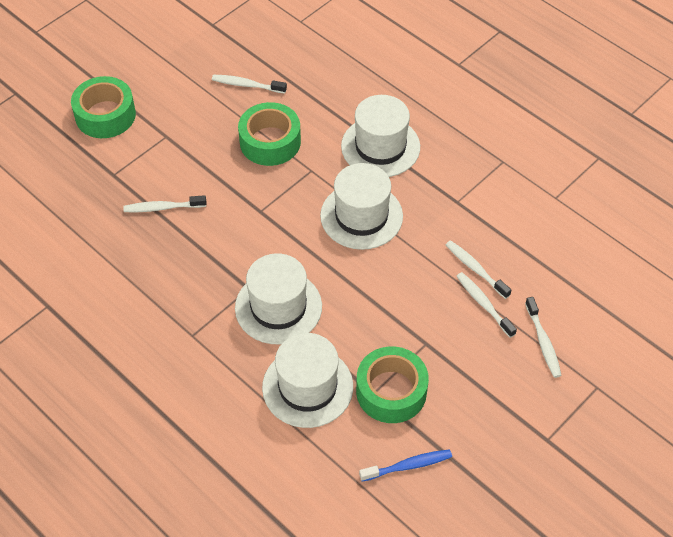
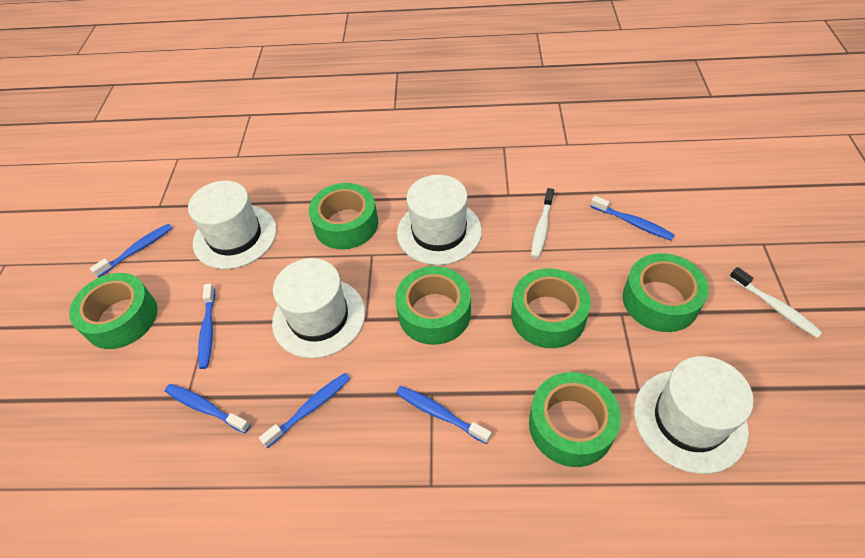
blue toothbrush: 1 -> 6
green tape: 3 -> 6
white toothbrush: 5 -> 2

